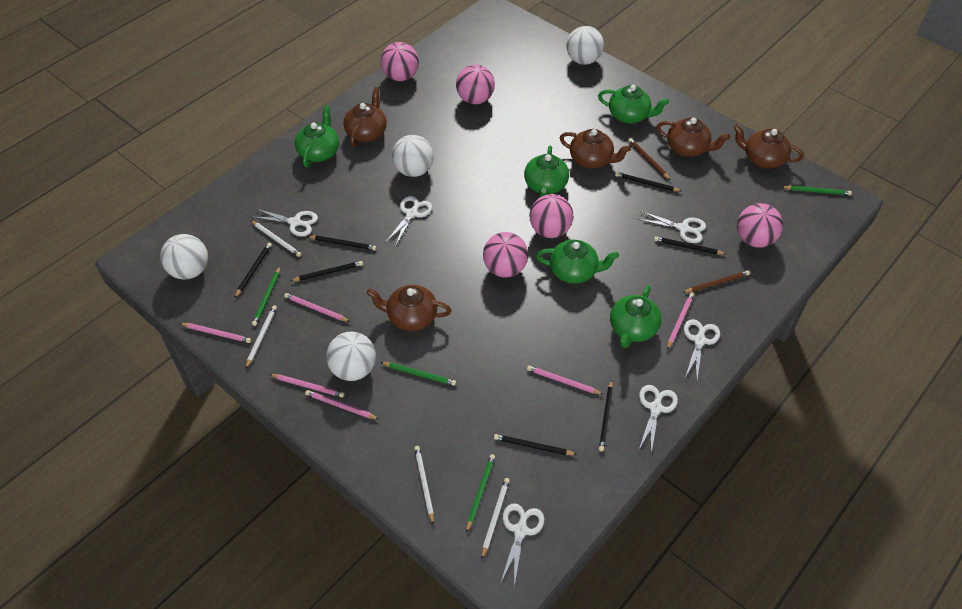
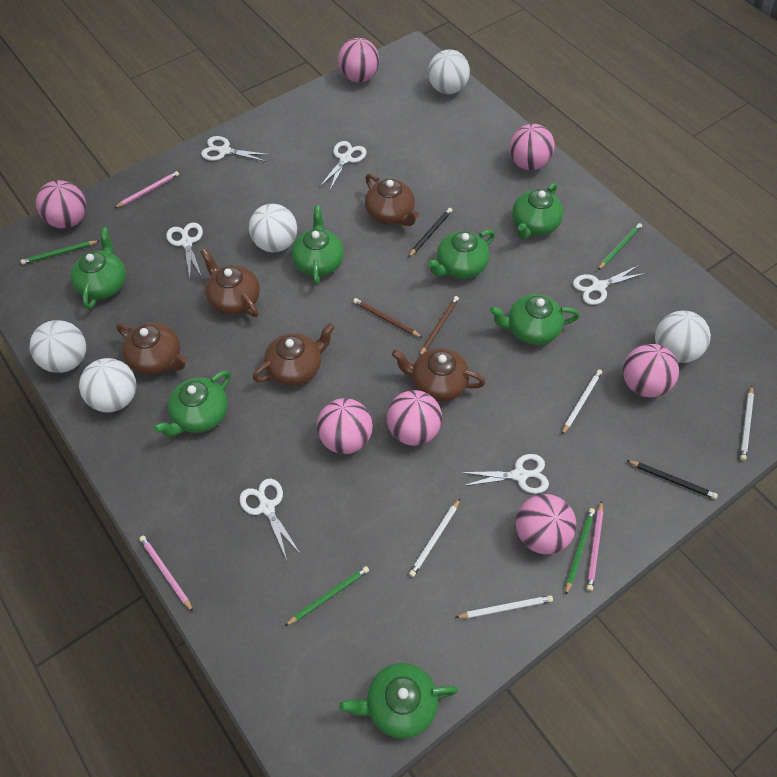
black pencil: 7 -> 2
green teapot: 5 -> 7
pink ball: 5 -> 7
pink pencil: 6 -> 3
white ball: 4 -> 5

